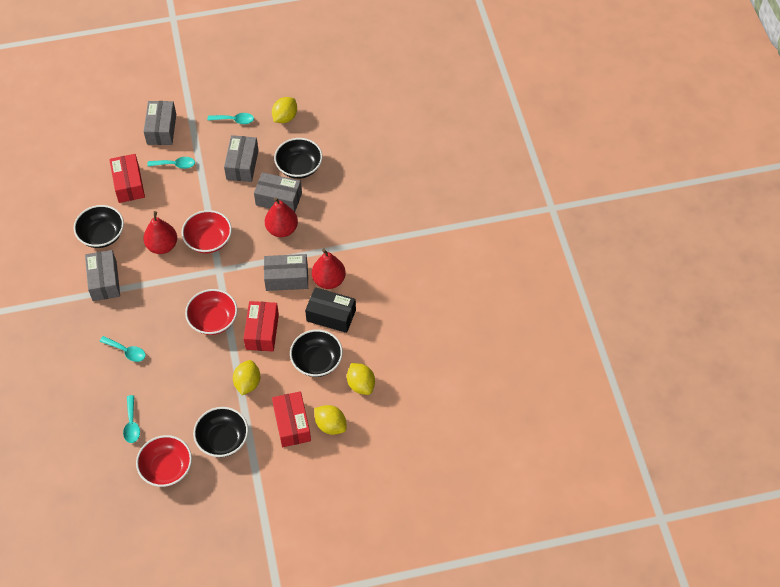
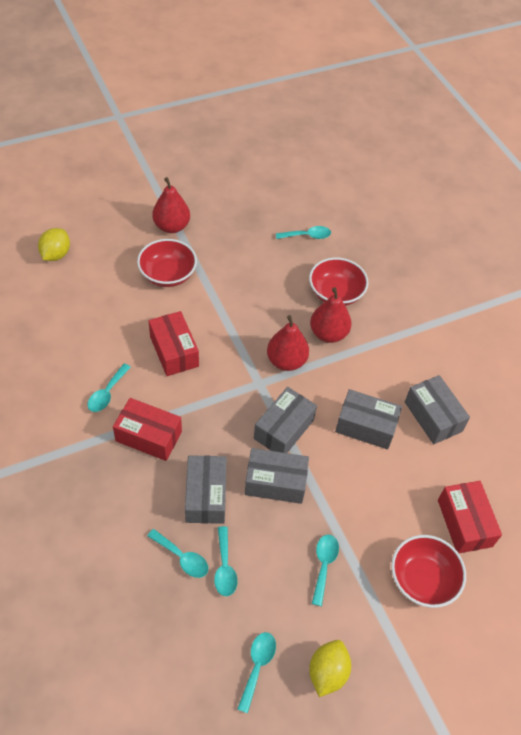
black bowl: 4 -> 0
black box: 1 -> 0
turquoise spoon: 4 -> 6
yellow lemon: 4 -> 2

